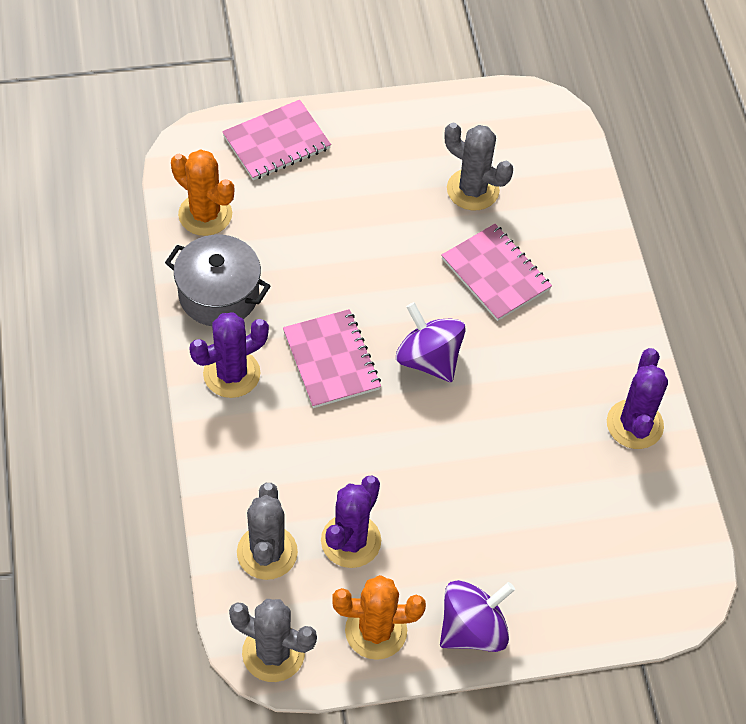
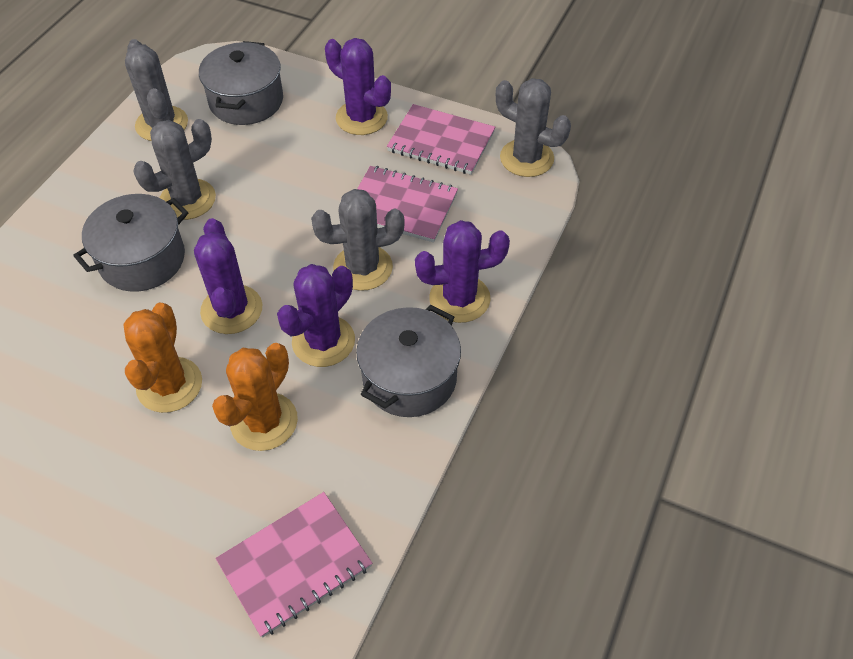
grey cactus: 3 -> 4
grey pot: 1 -> 3
purple cactus: 3 -> 4
purple spinning top: 2 -> 0

